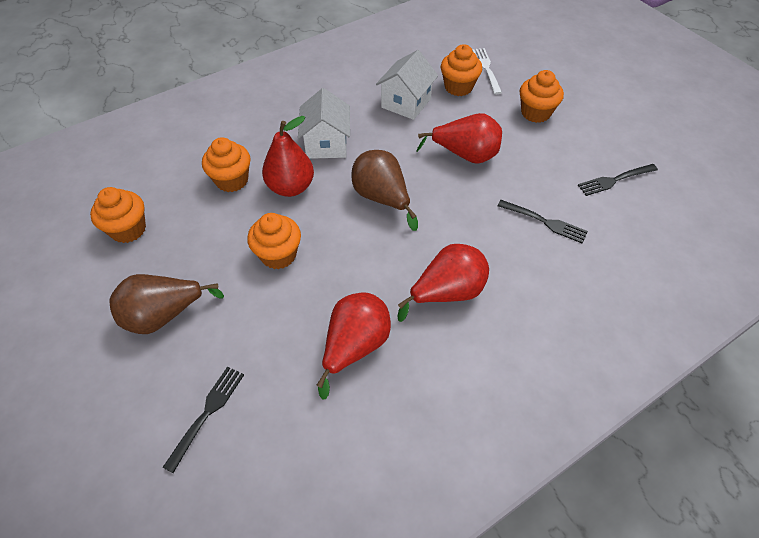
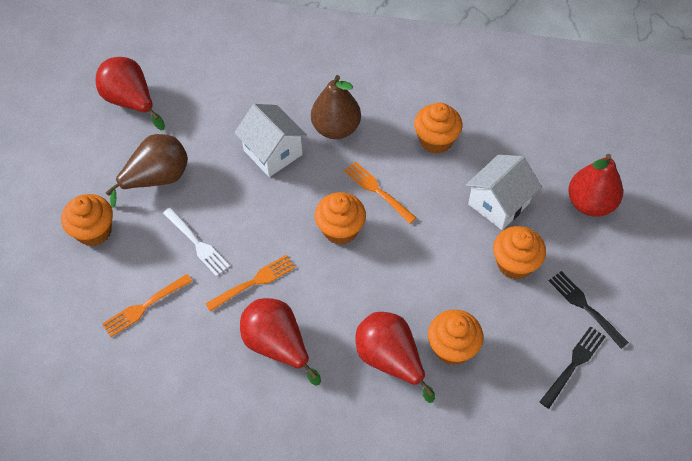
black fork: 3 -> 2
orange fork: 0 -> 3

